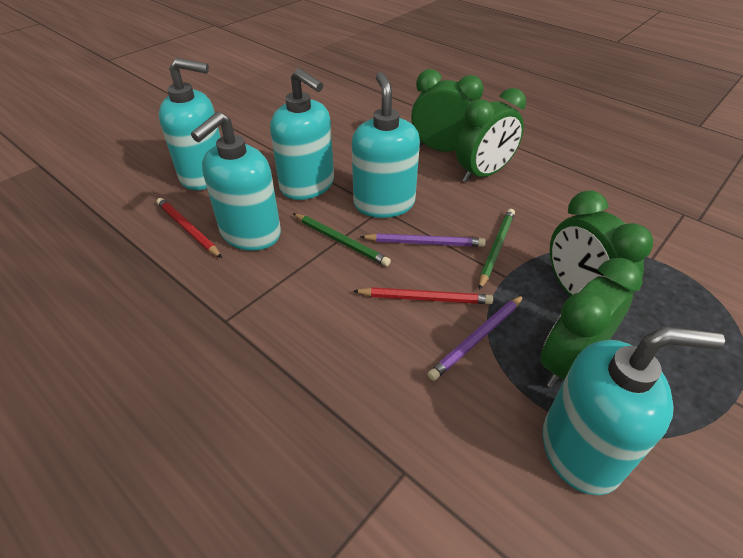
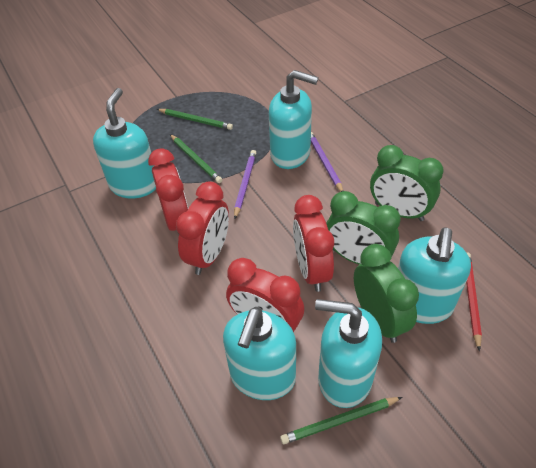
green clock: 4 -> 3
green pencil: 2 -> 3
red clock: 0 -> 4
red pencil: 2 -> 1

